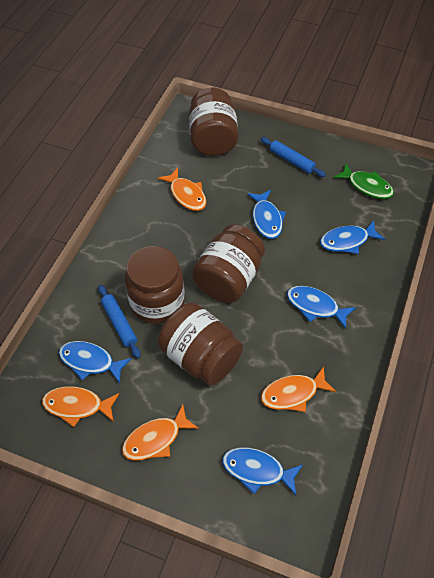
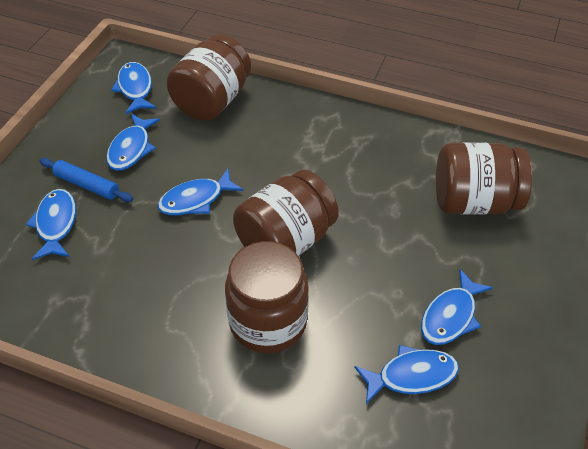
blue fish: 5 -> 6
blue rolling pin: 2 -> 1
green fish: 1 -> 0
orange fish: 4 -> 0

